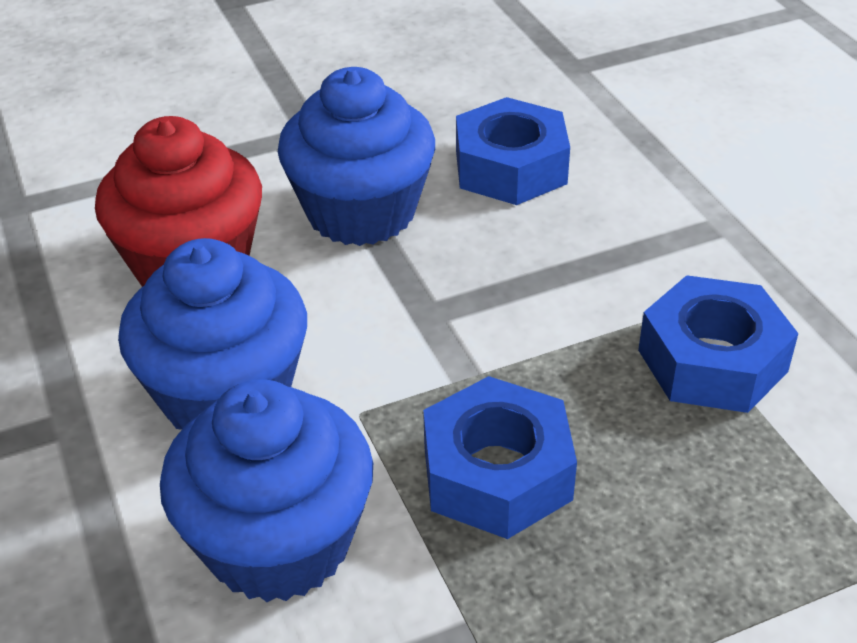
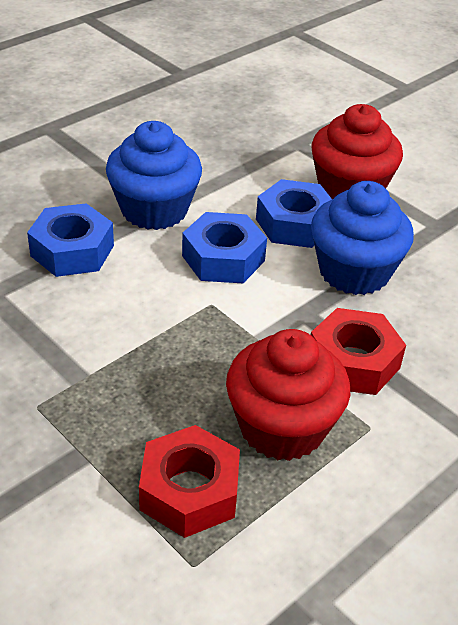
blue cupcake: 3 -> 2
red cupcake: 1 -> 2
red nut: 0 -> 2

